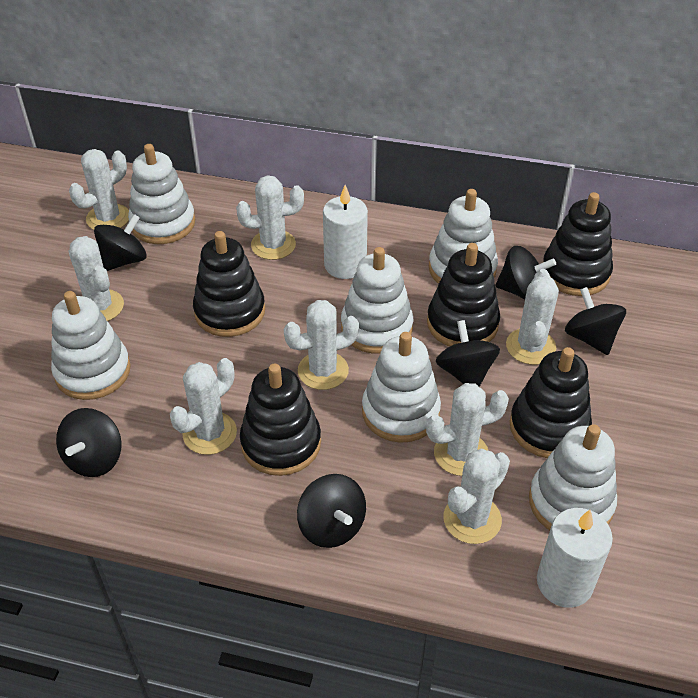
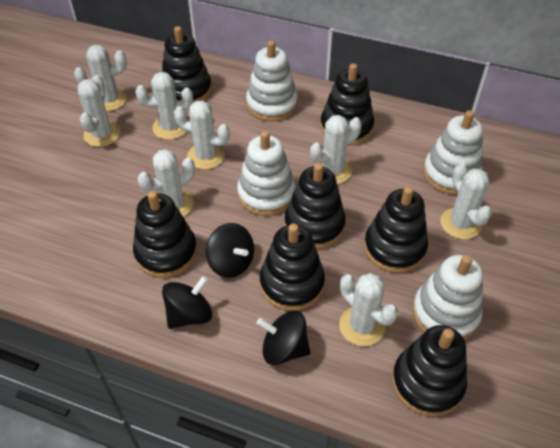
black spinning top: 6 -> 3
black stacking toy: 5 -> 7
white candle: 2 -> 0
white stacking toy: 6 -> 4

